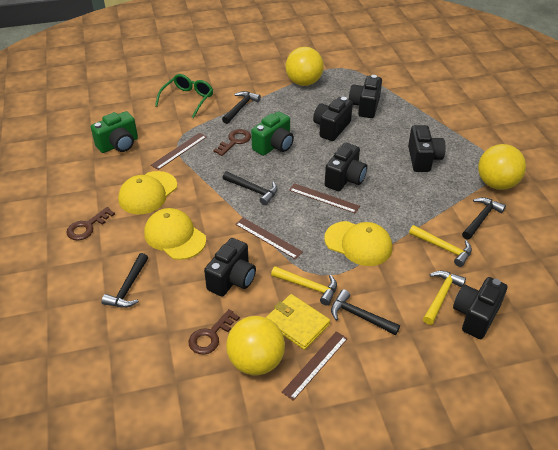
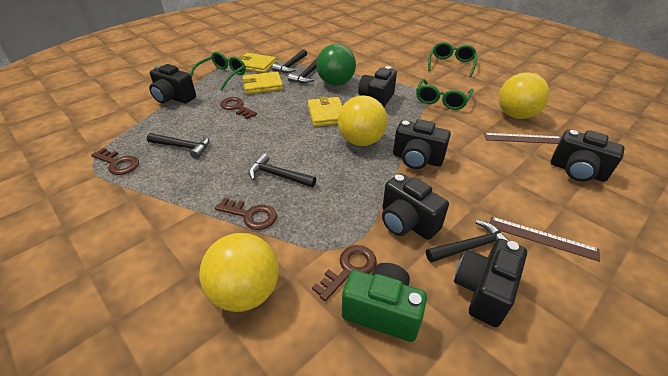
brown key: 3 -> 4
brown ruler: 4 -> 2
green ball: 0 -> 1
green camera: 2 -> 1
green glasses: 1 -> 3
yellow cap: 3 -> 0
yellow hammer: 3 -> 0
yellow wallet: 1 -> 3

